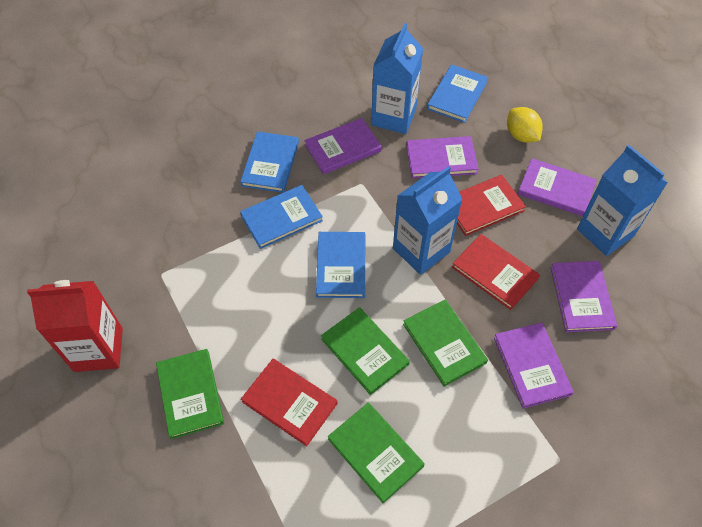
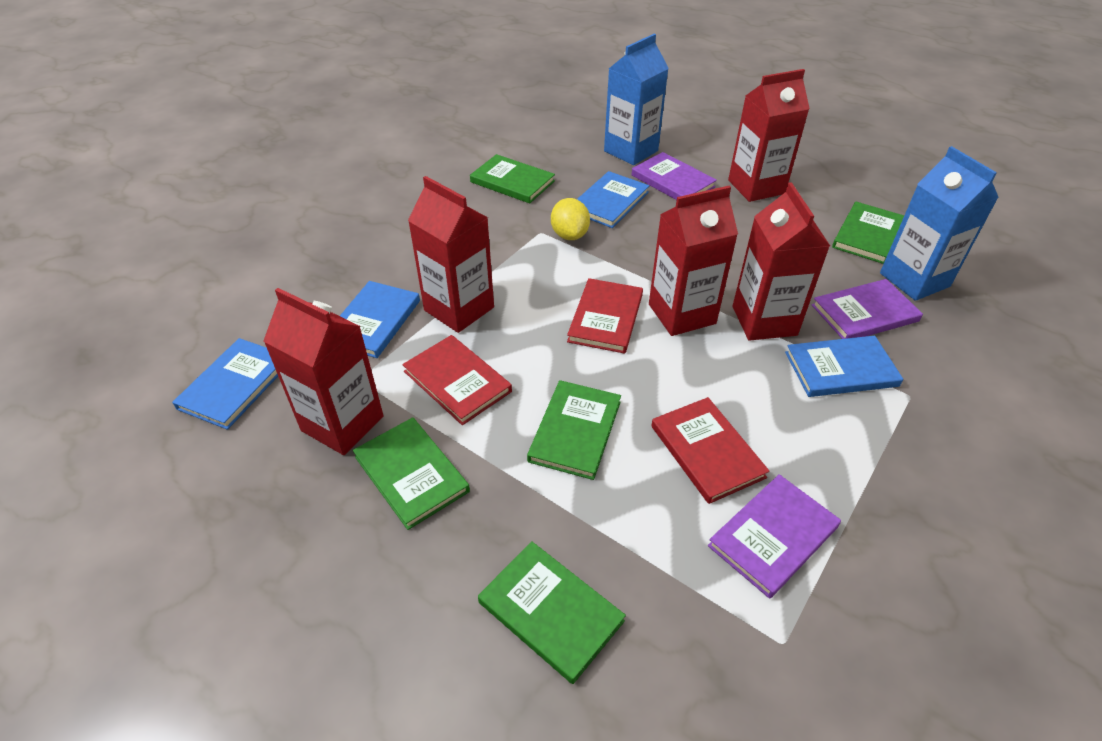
blue carton: 3 -> 2
green book: 4 -> 5
purple book: 5 -> 3
red carton: 1 -> 5

